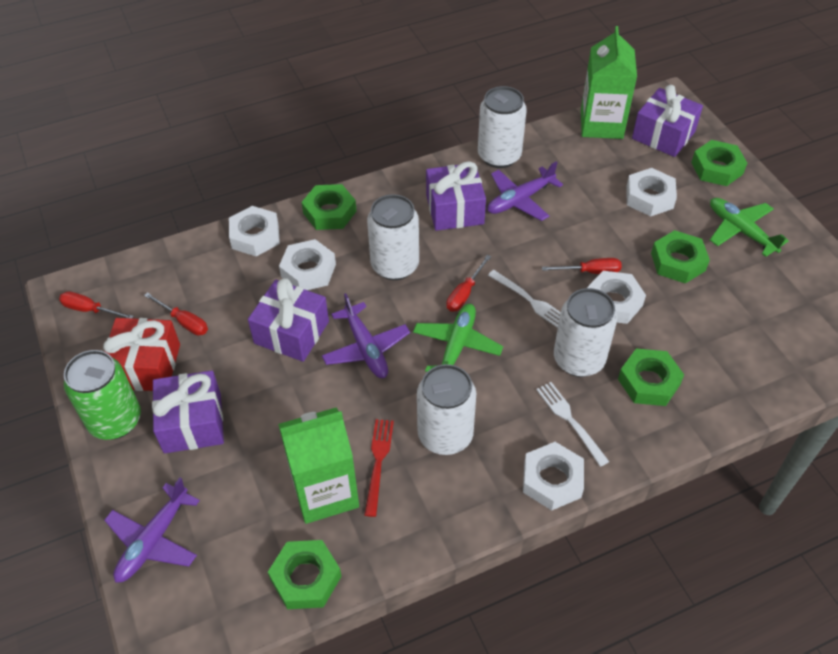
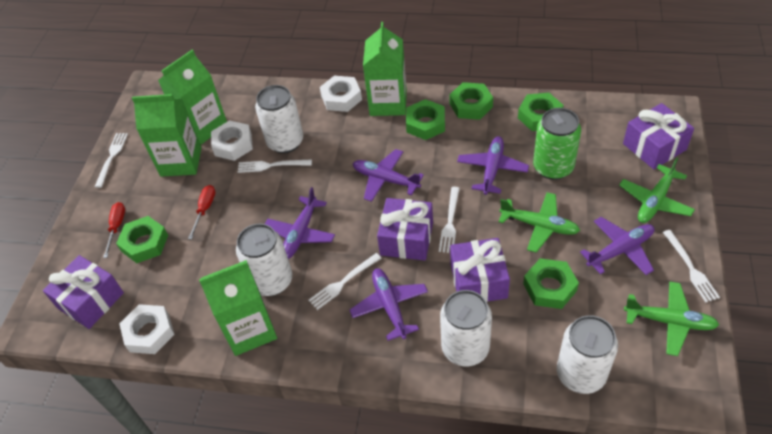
green carton: 2 -> 4
green plane: 2 -> 3
purple plane: 3 -> 5
red fork: 1 -> 0
red gift: 1 -> 0
red screwdriver: 4 -> 2
white fork: 2 -> 5
white nut: 5 -> 3

